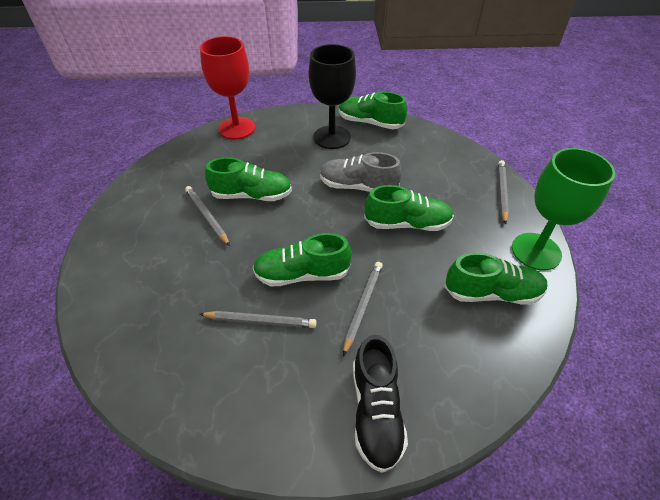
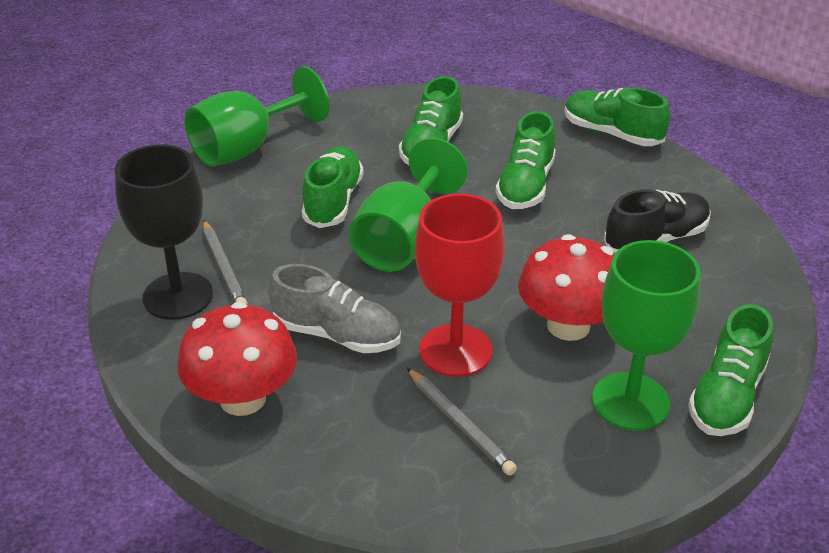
green goblet: 1 -> 3
grey pencil: 4 -> 2
red mushroom: 0 -> 2

